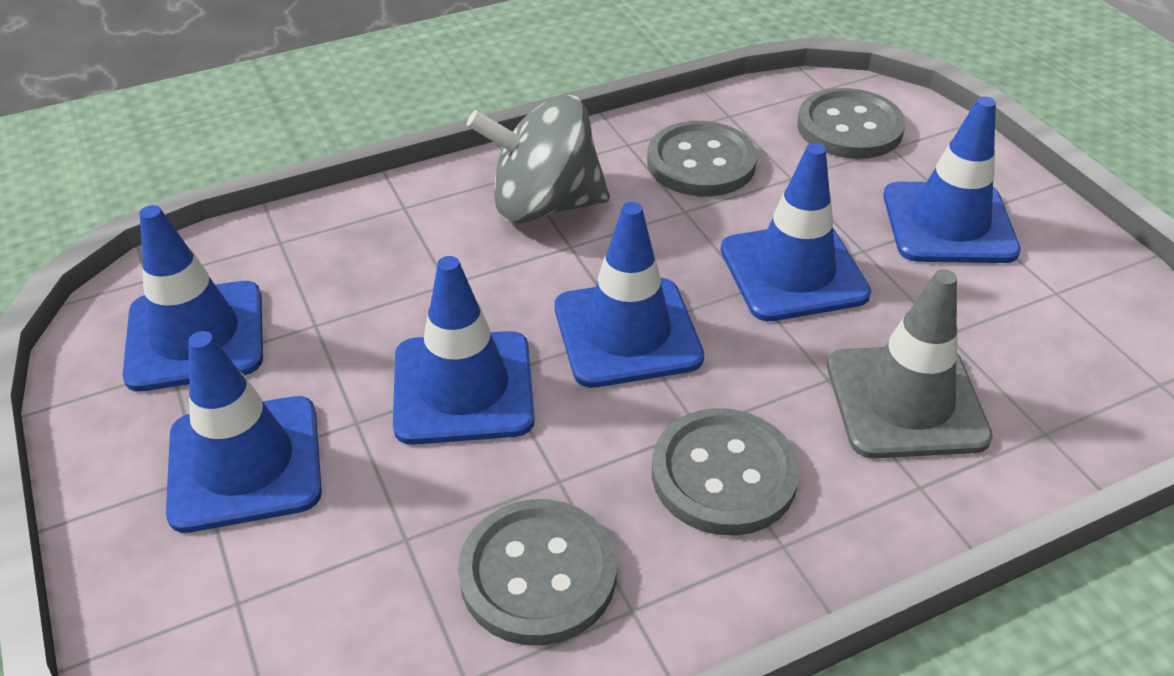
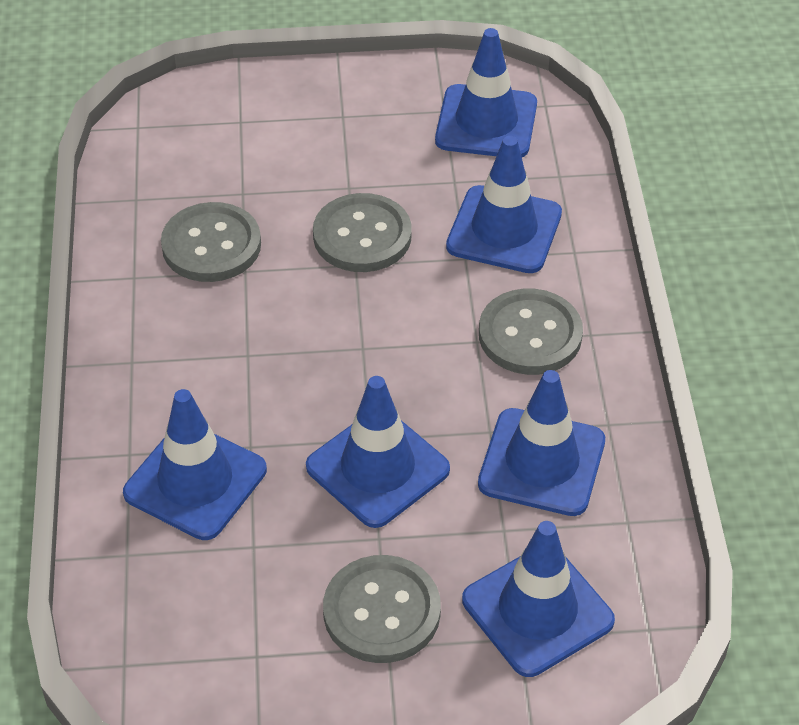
grey spinning top: 1 -> 0
grey traffic cone: 1 -> 0

